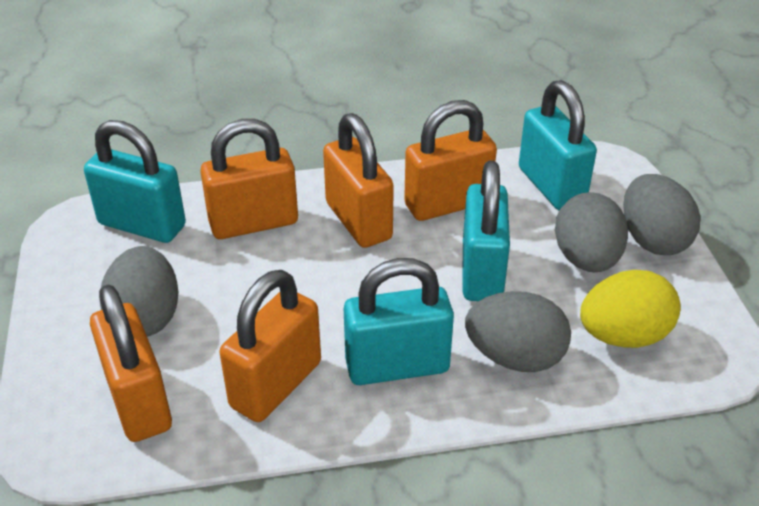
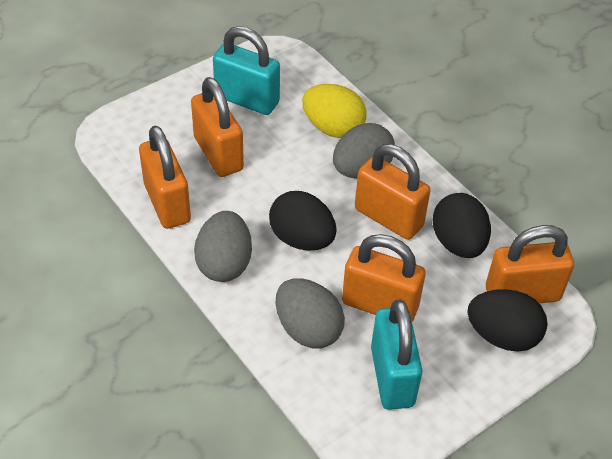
black egg: 0 -> 3
grey egg: 4 -> 3
turquoise padlock: 4 -> 2

